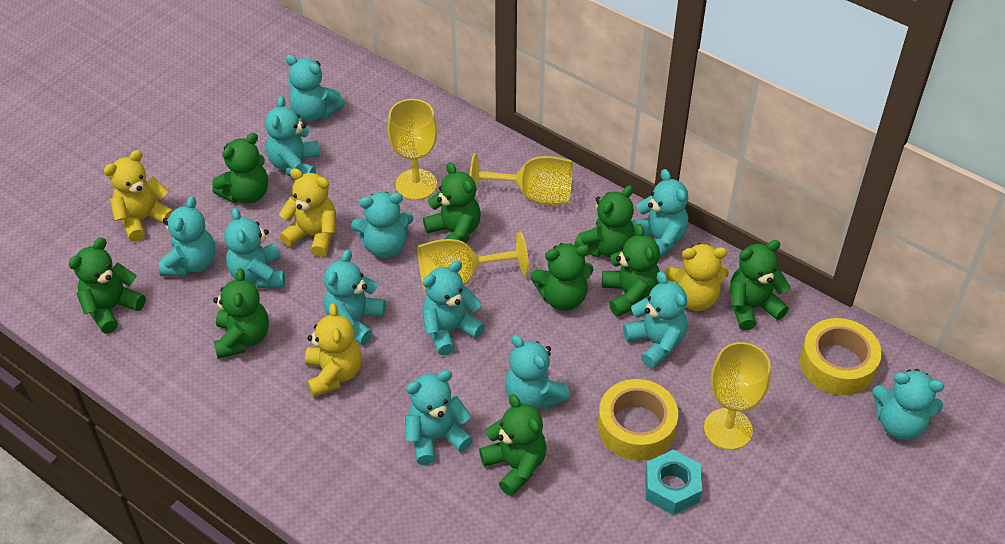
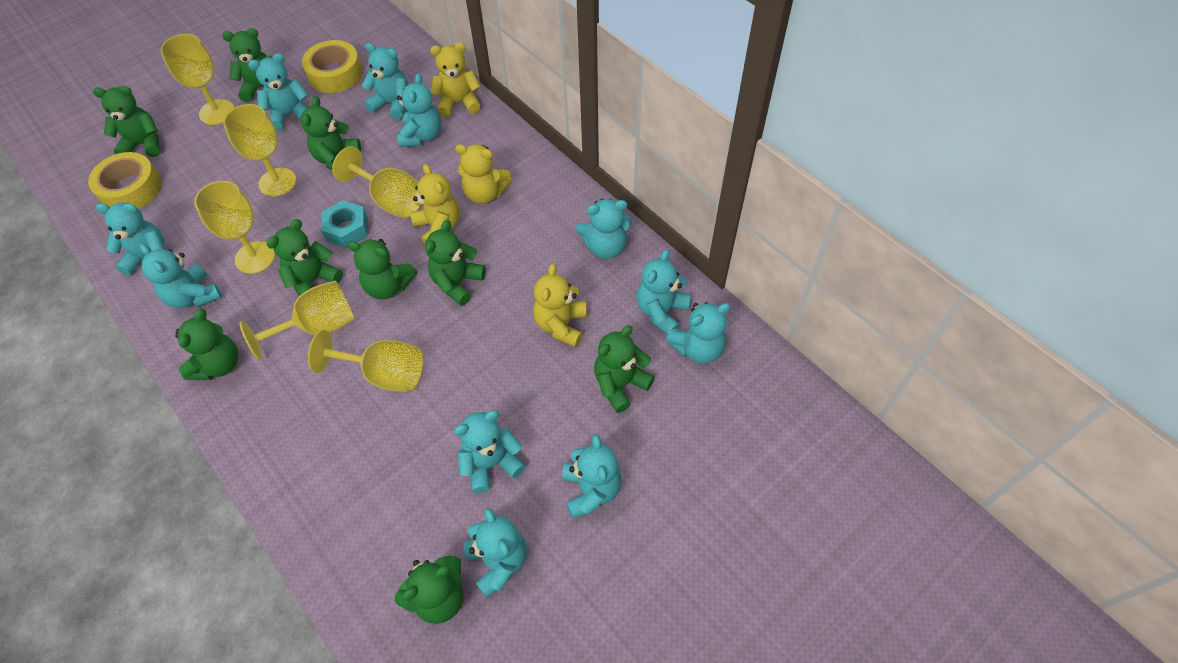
turquoise teddy bear: 12 -> 11
yellow goblet: 4 -> 6

